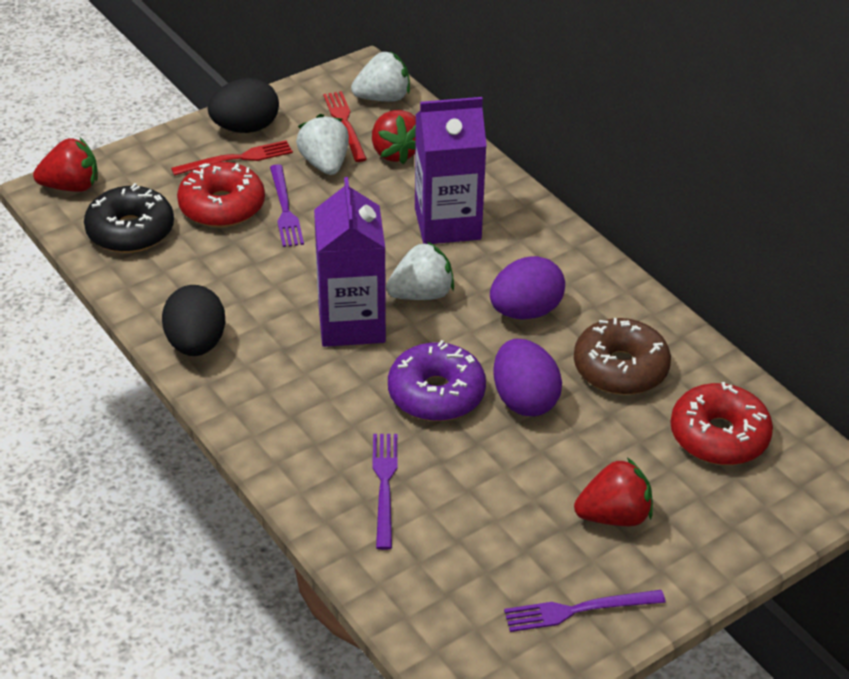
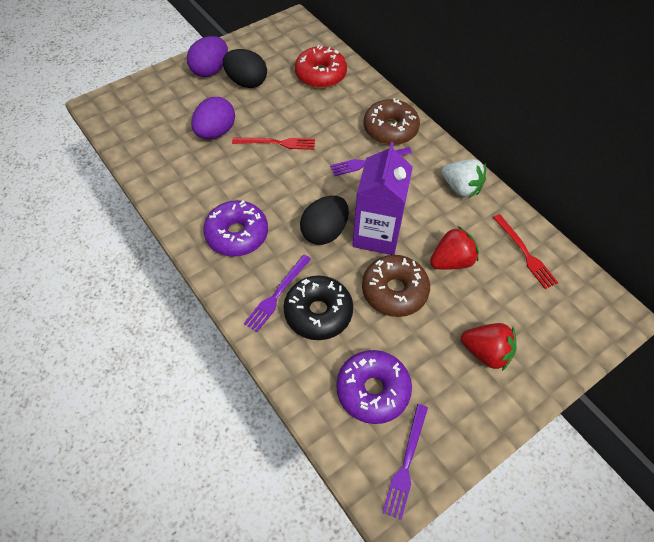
brown donut: 1 -> 2
purple carton: 2 -> 1
purple donut: 1 -> 2
red donut: 2 -> 1
red strawberry: 3 -> 2
white strawberry: 3 -> 1

